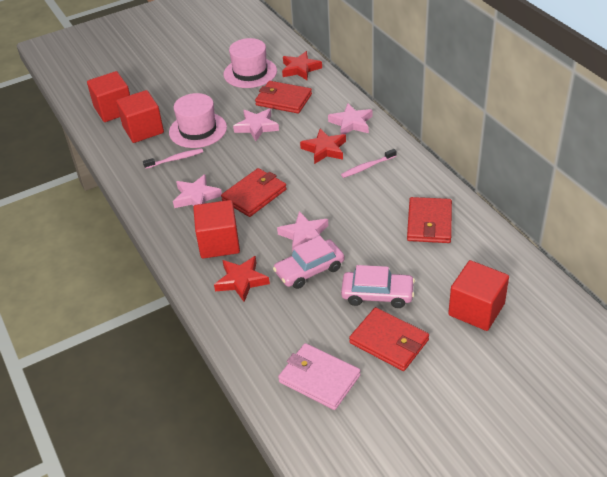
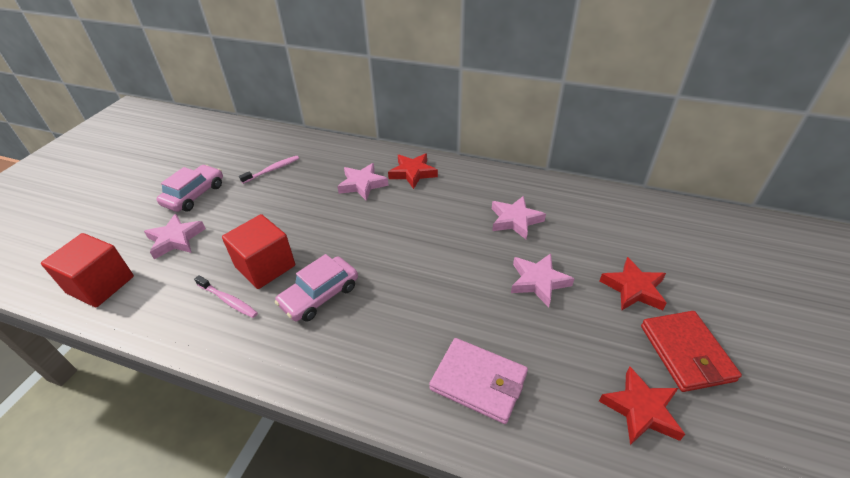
pink hat: 2 -> 0
red cube: 4 -> 2
red wallet: 4 -> 1

